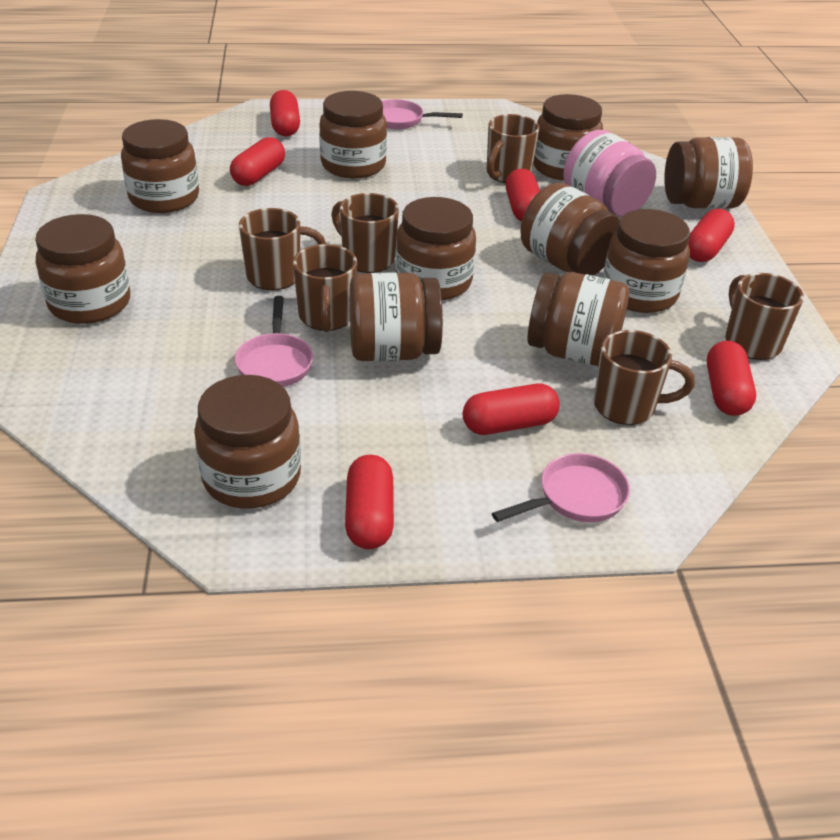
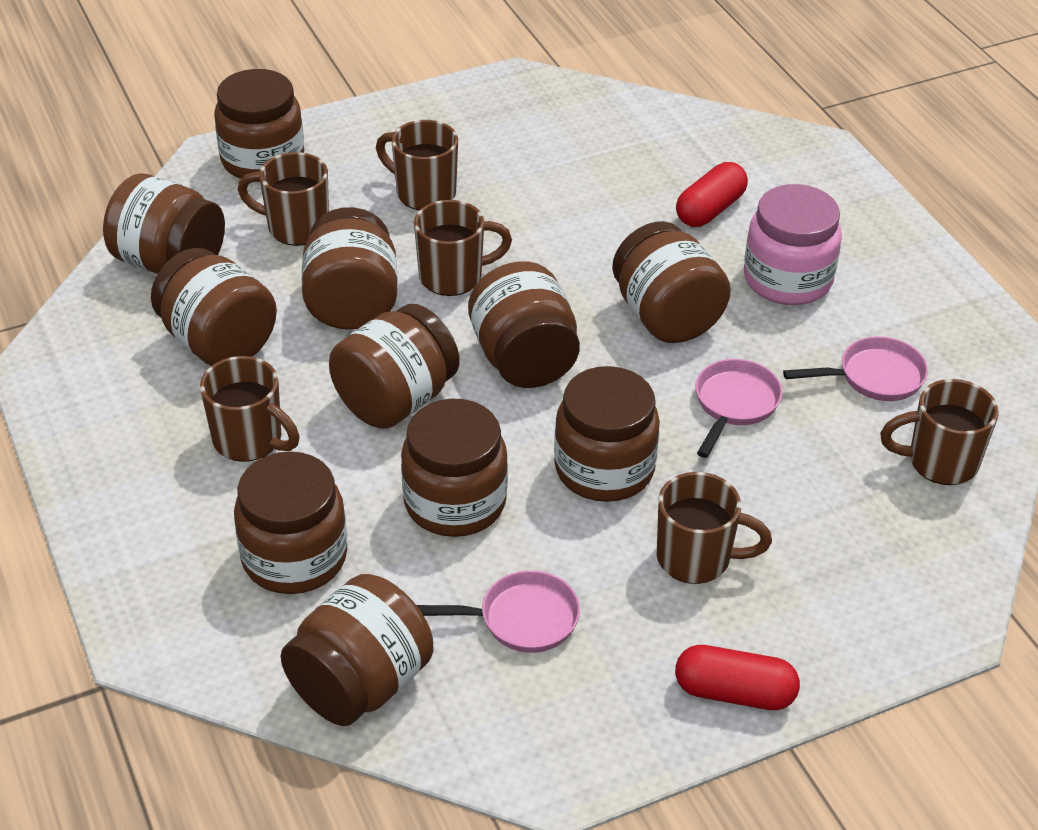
red capsule: 7 -> 2

